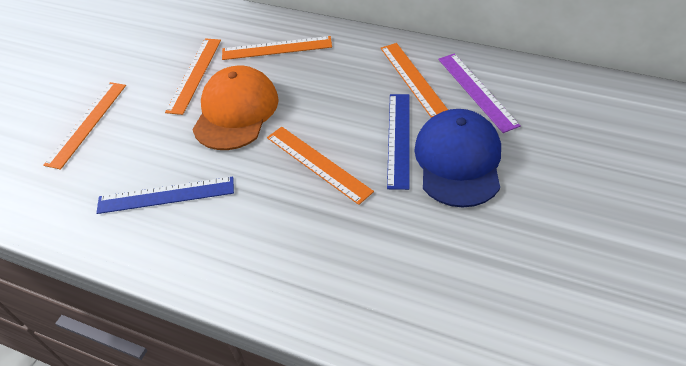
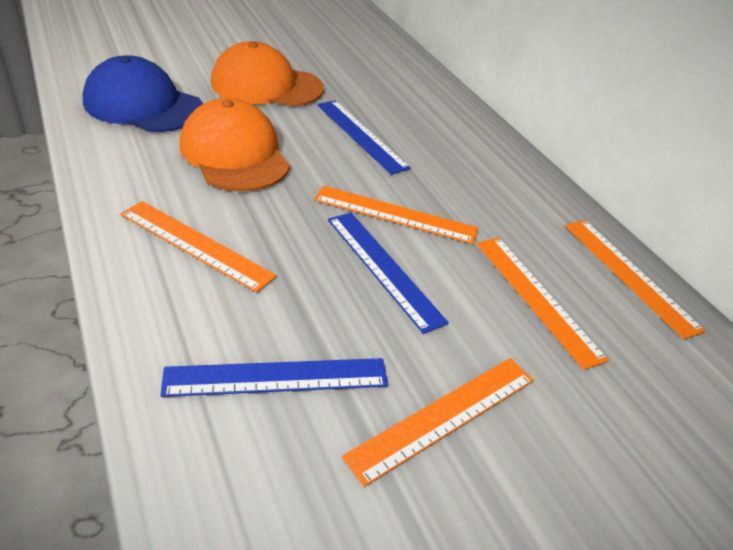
blue ruler: 2 -> 3
orange cap: 1 -> 2
purple ruler: 1 -> 0

